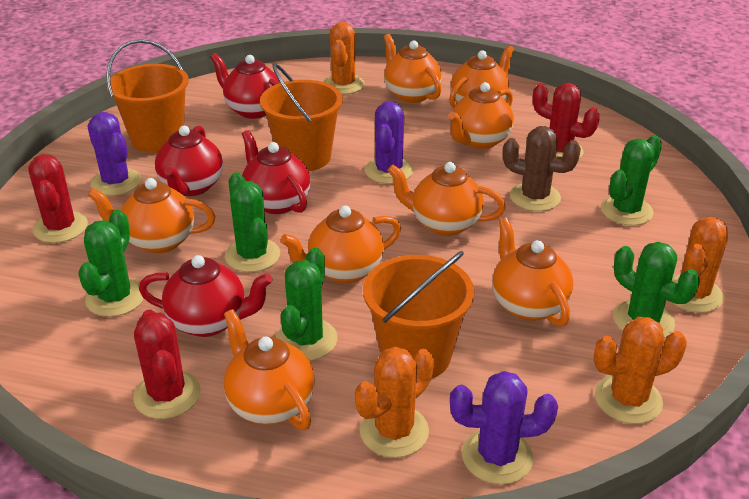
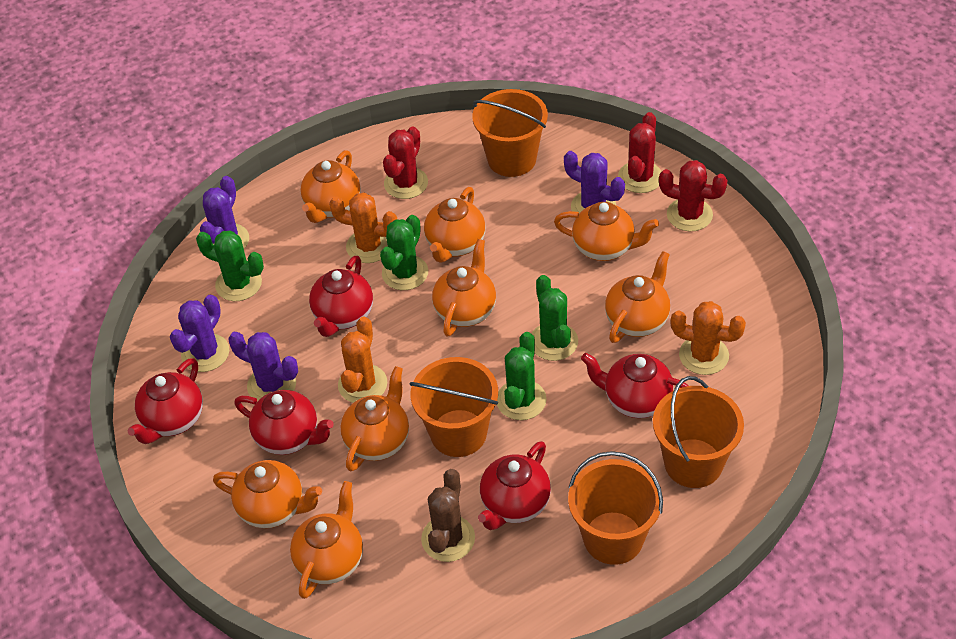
green cactus: 5 -> 4
orange bucket: 3 -> 4
orange cactus: 4 -> 3
purple cactus: 3 -> 4
red teapot: 4 -> 5

